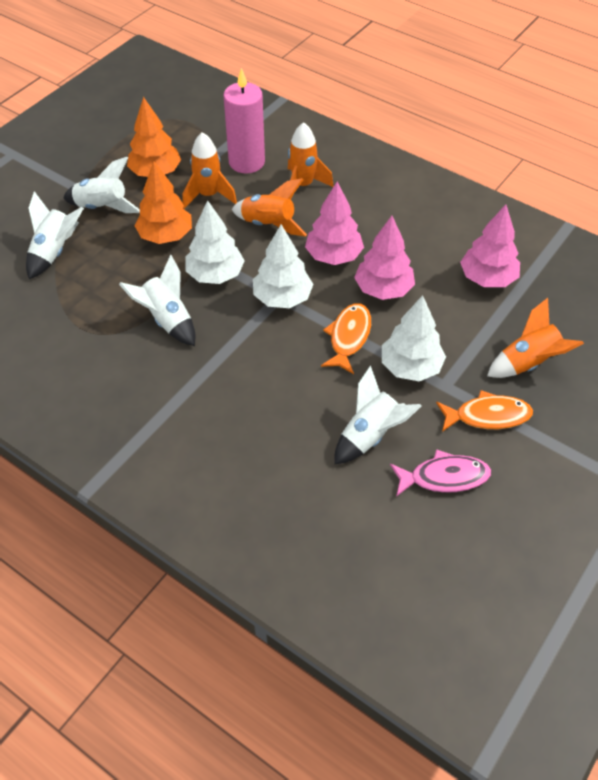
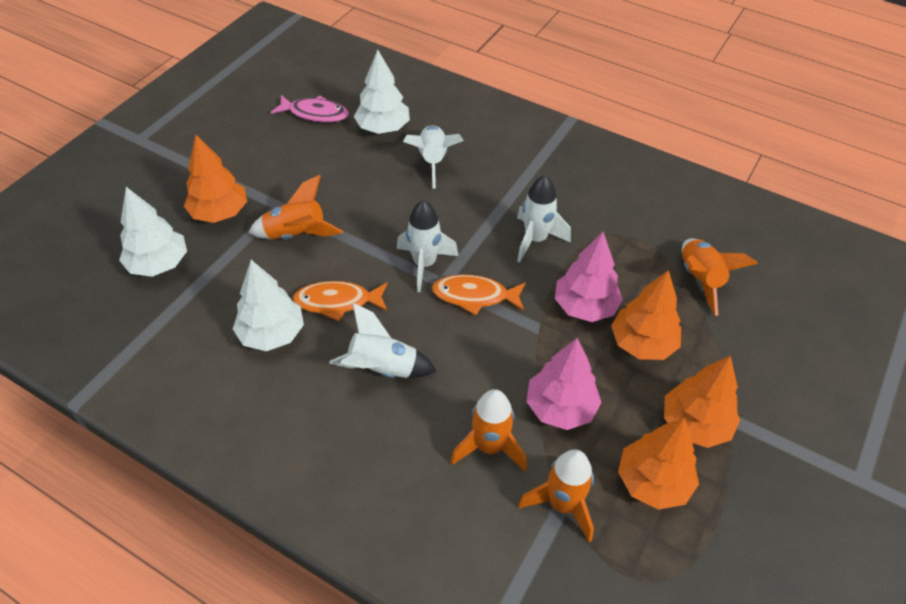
orange tree: 2 -> 4
pink candle: 1 -> 0
pink tree: 3 -> 2

